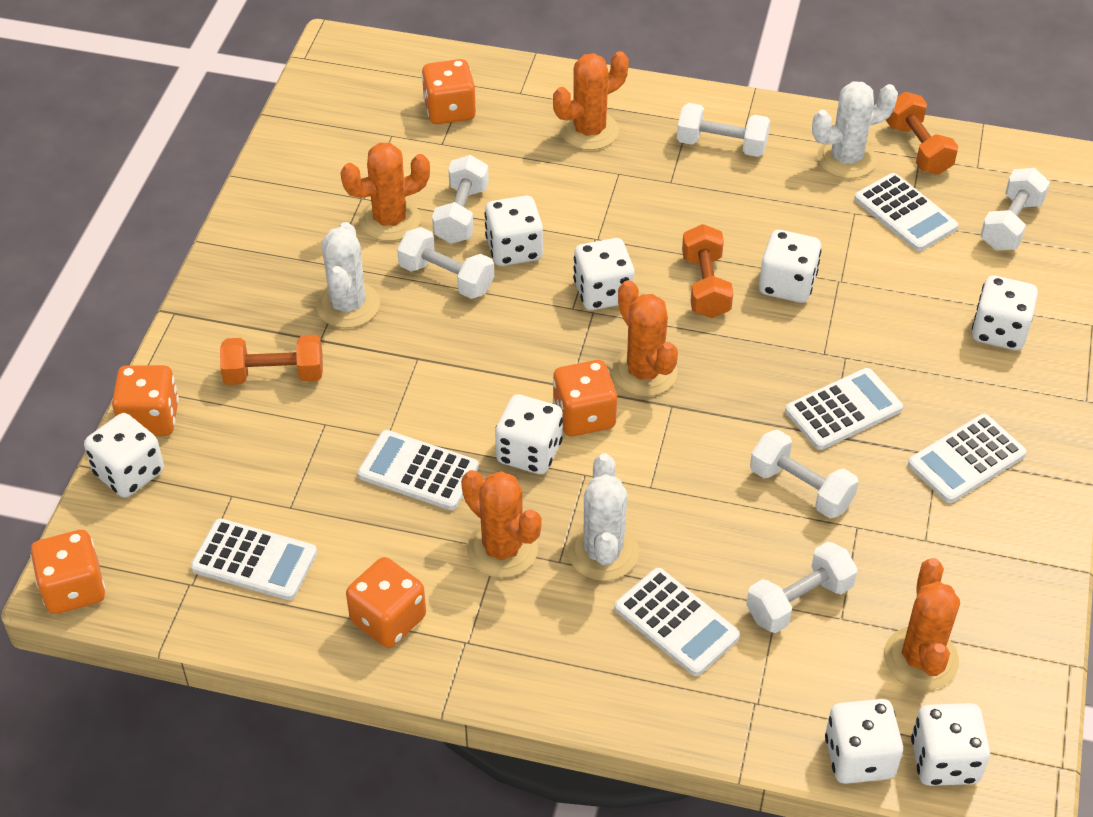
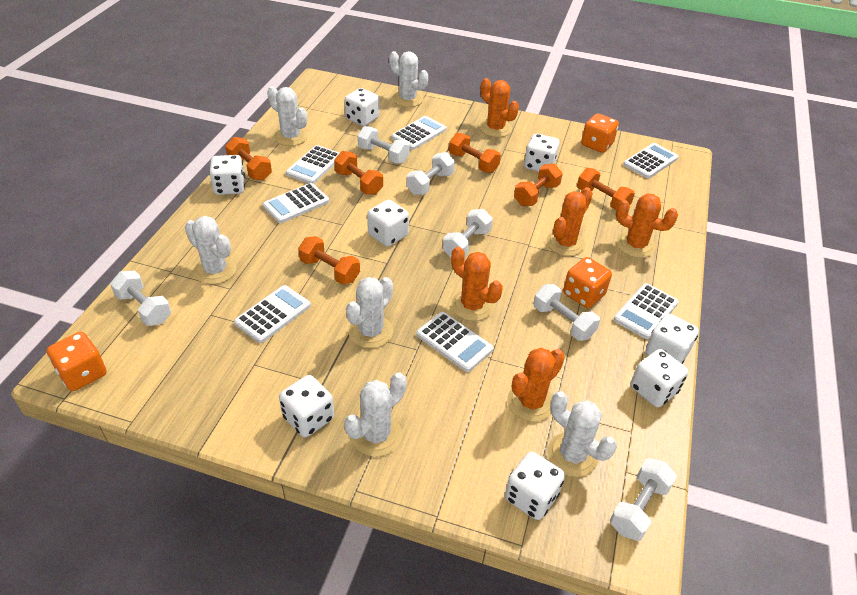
orange dice: 5 -> 3
orange dumbbell: 3 -> 6
white cactus: 3 -> 6
white calculator: 6 -> 7

